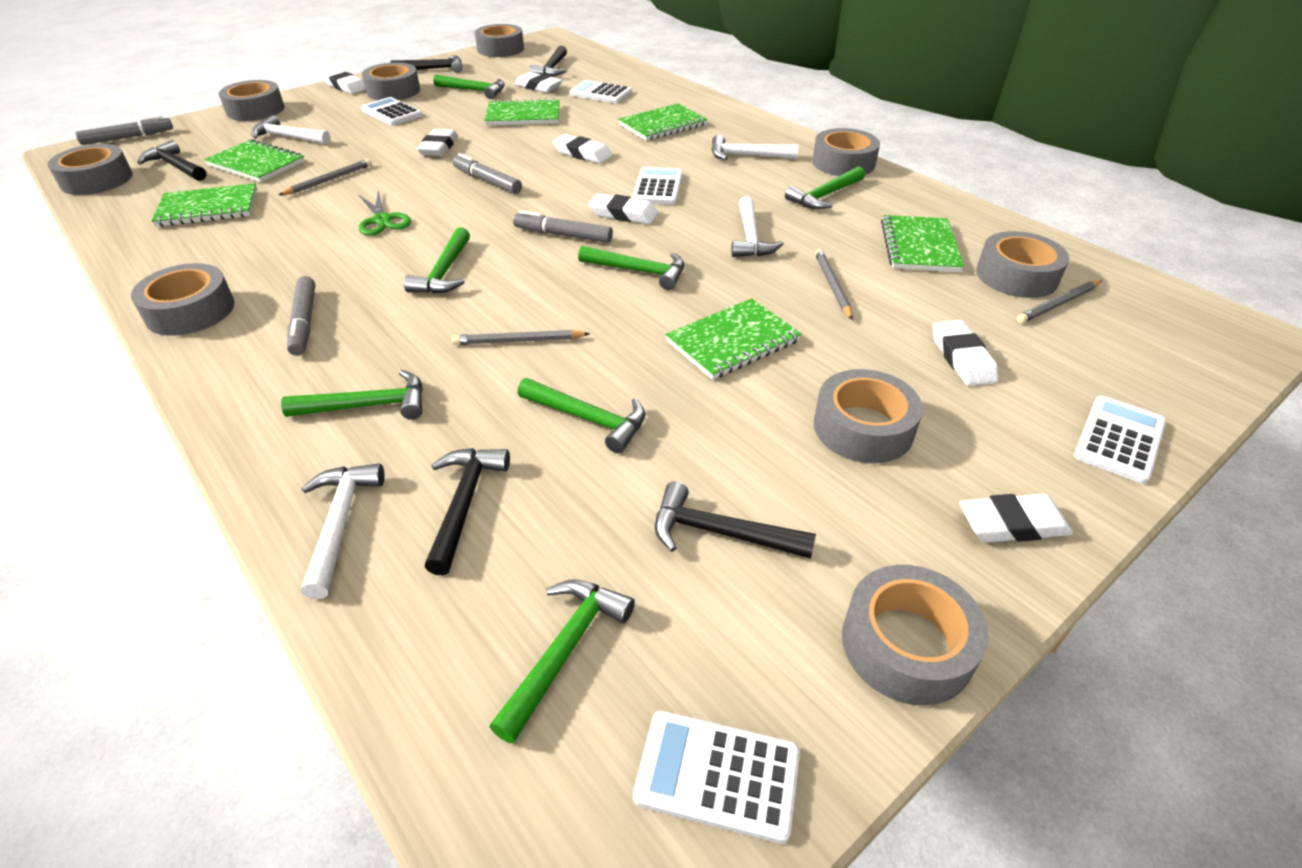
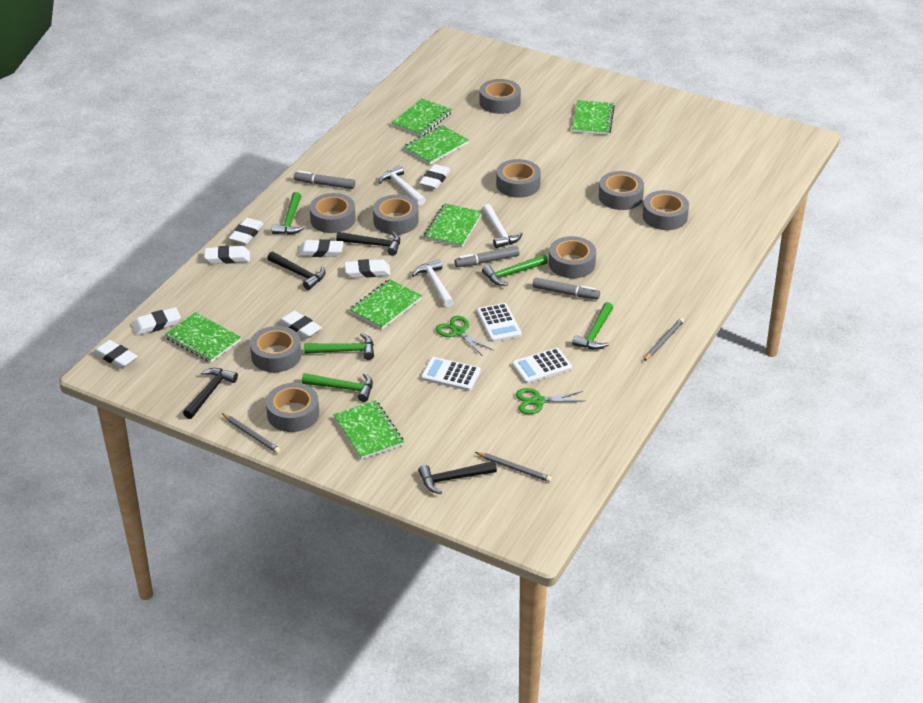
black hammer: 5 -> 4
green hammer: 7 -> 5
green notebook: 6 -> 7
green scissors: 1 -> 2
grey marker: 4 -> 3
grey pencil: 4 -> 3
white calculator: 5 -> 3
white eraser: 7 -> 8
white hammer: 4 -> 3

